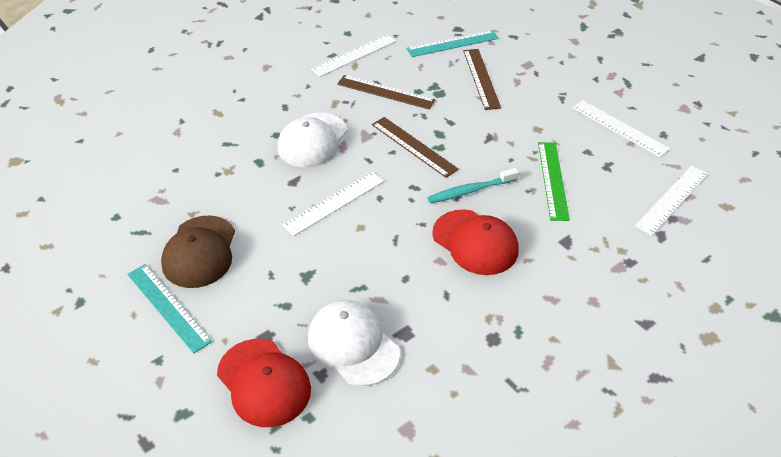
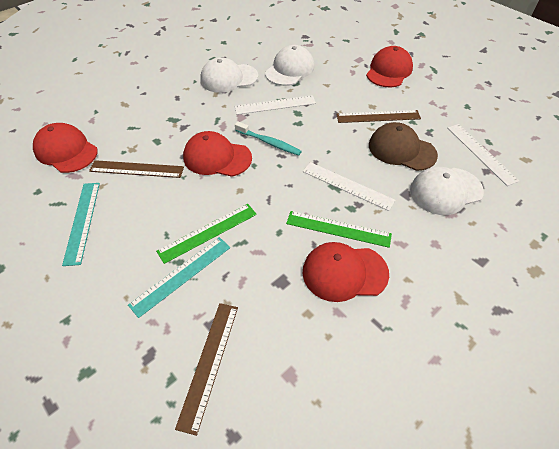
green ruler: 1 -> 2
red cap: 2 -> 4
white cap: 2 -> 3
white ruler: 4 -> 3

